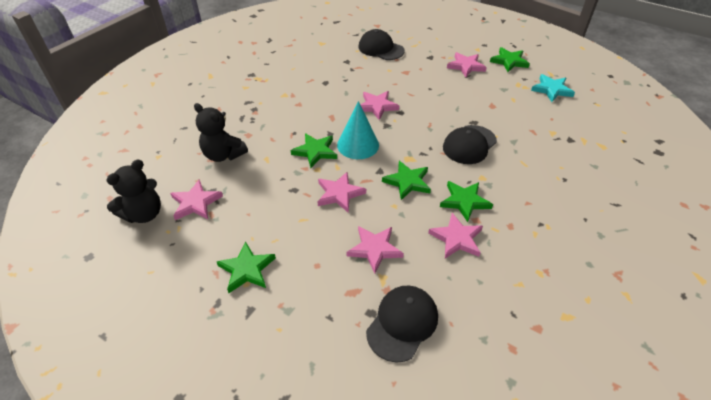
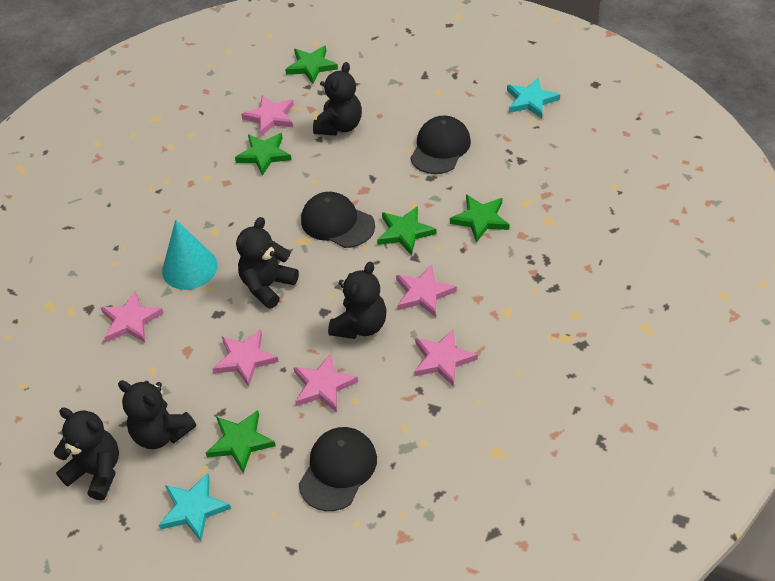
black teddy bear: 2 -> 5
turquoise star: 1 -> 2

